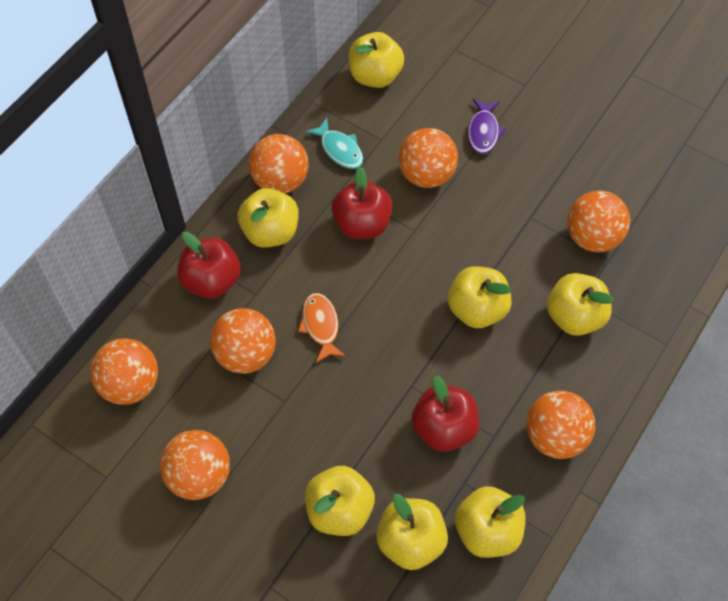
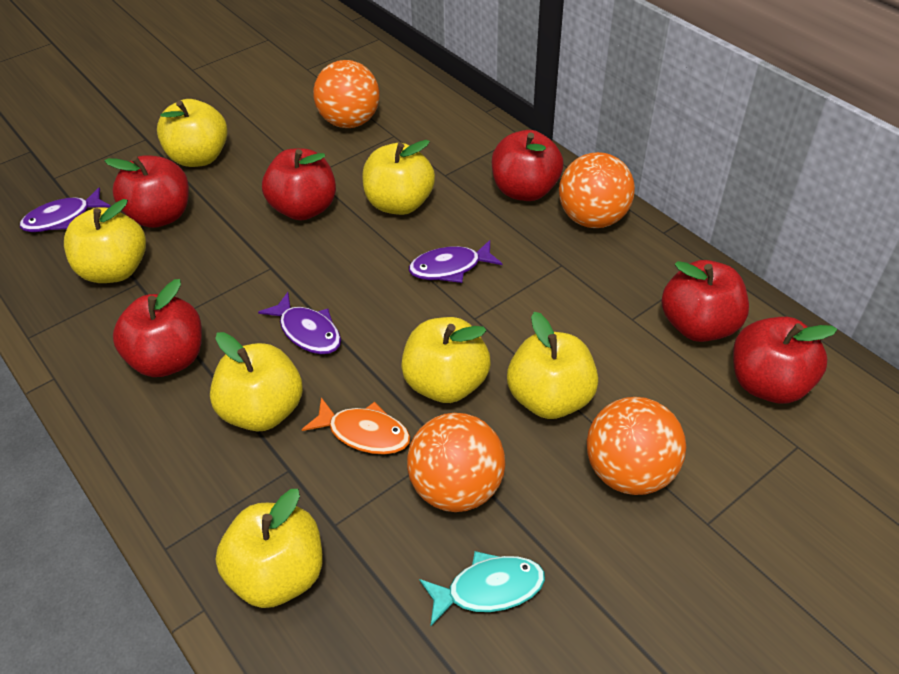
orange ball: 7 -> 4
purple fish: 1 -> 3
red apple: 3 -> 6

